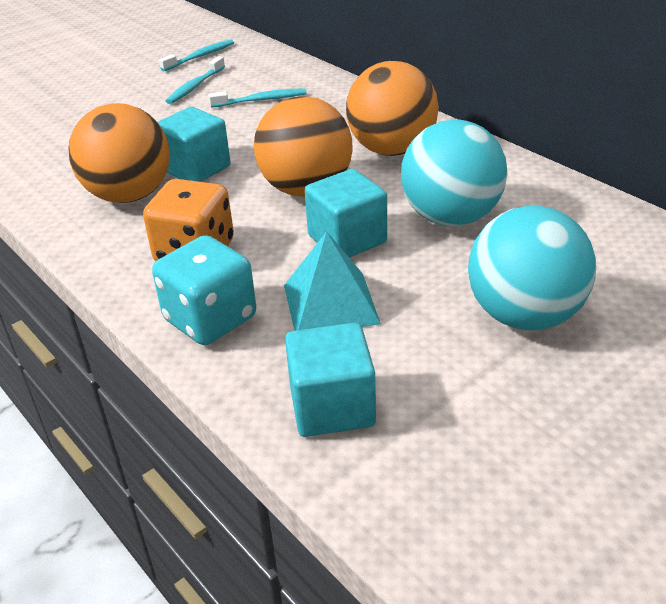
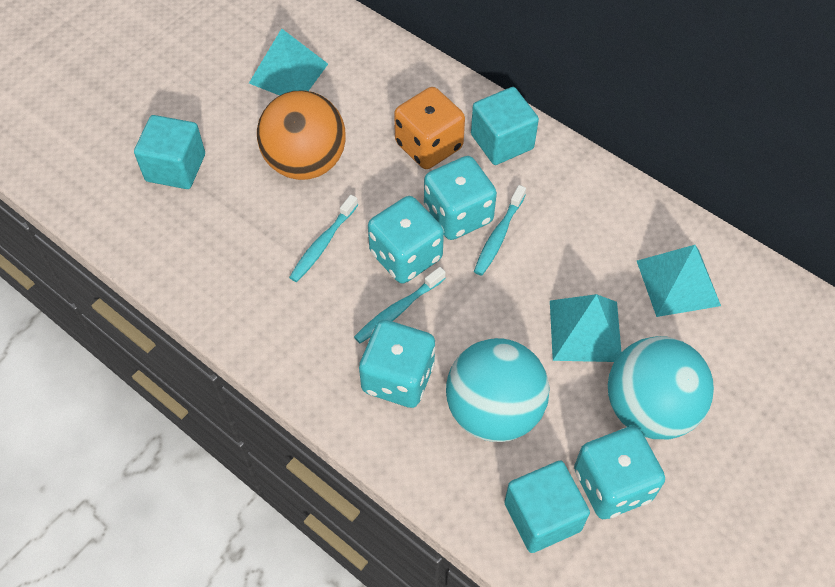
orange ball: 3 -> 1
turquoise dice: 1 -> 4
turquoise pyramid: 1 -> 3

